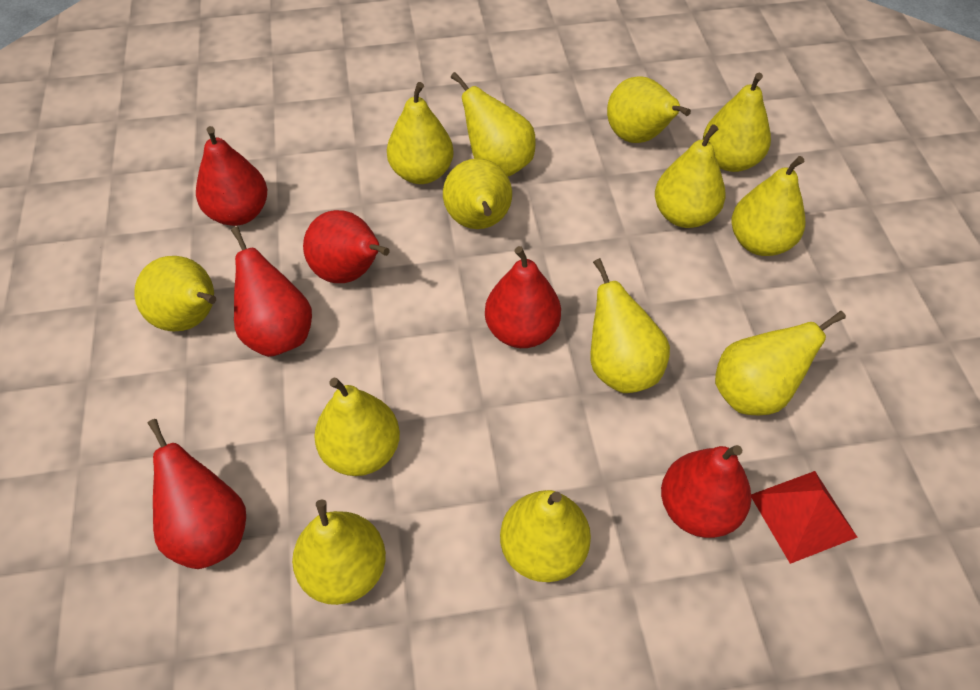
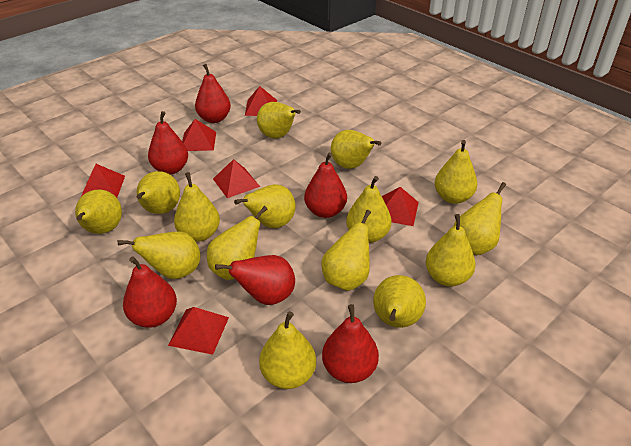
red pyramid: 1 -> 6
yellow pear: 13 -> 15

